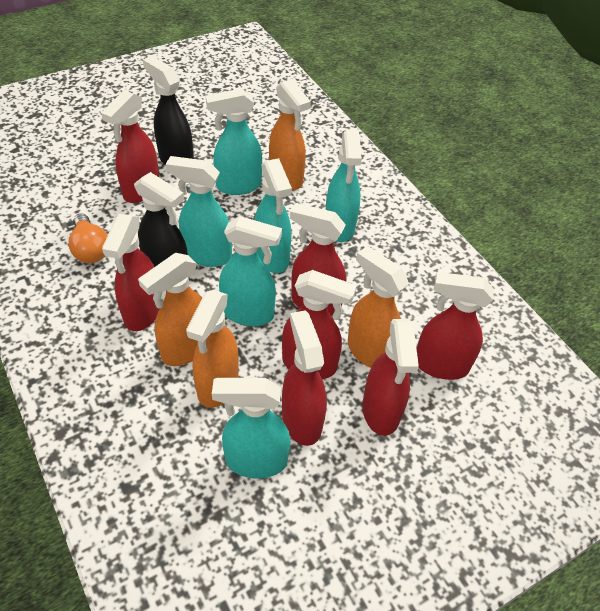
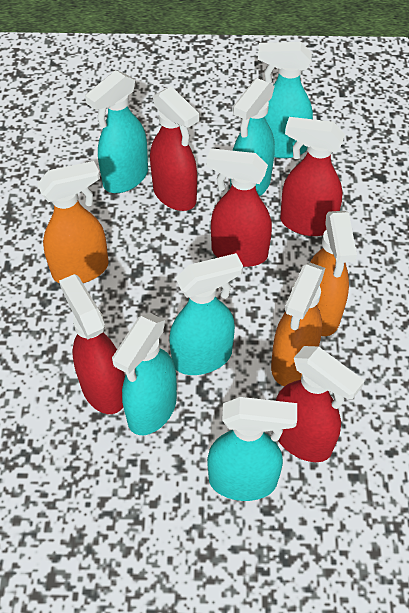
black spray bottle: 2 -> 0
orange light bulb: 1 -> 0
orange spray bottle: 4 -> 3
red spray bottle: 7 -> 5

